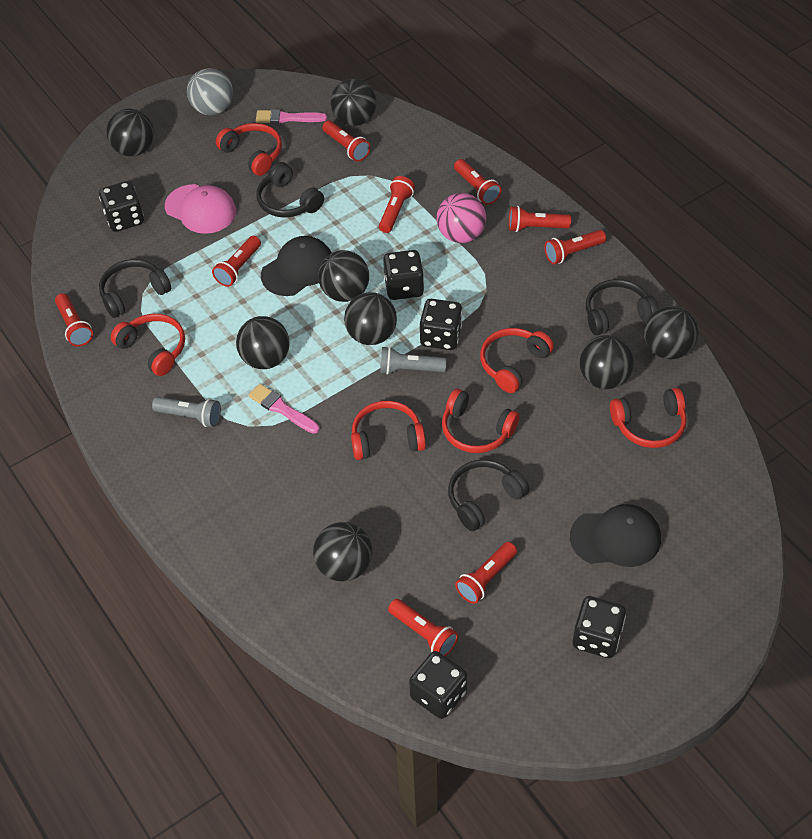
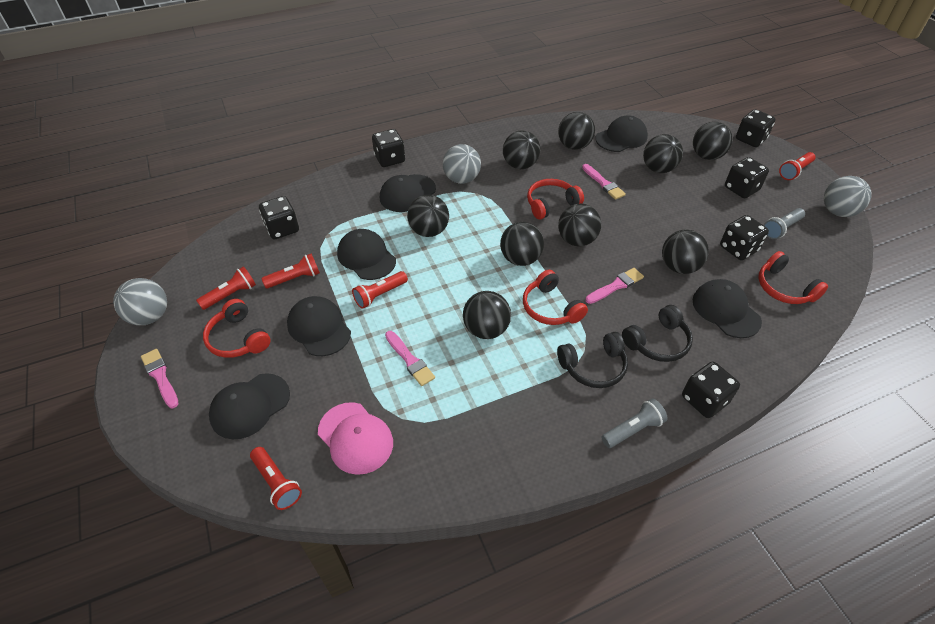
black ball: 8 -> 9
black cap: 2 -> 6
black dice: 5 -> 6
black headphones: 4 -> 2
grey ball: 1 -> 3
pink ball: 1 -> 0
pink brush: 2 -> 4
red flashlight: 9 -> 5
red headphones: 6 -> 4

